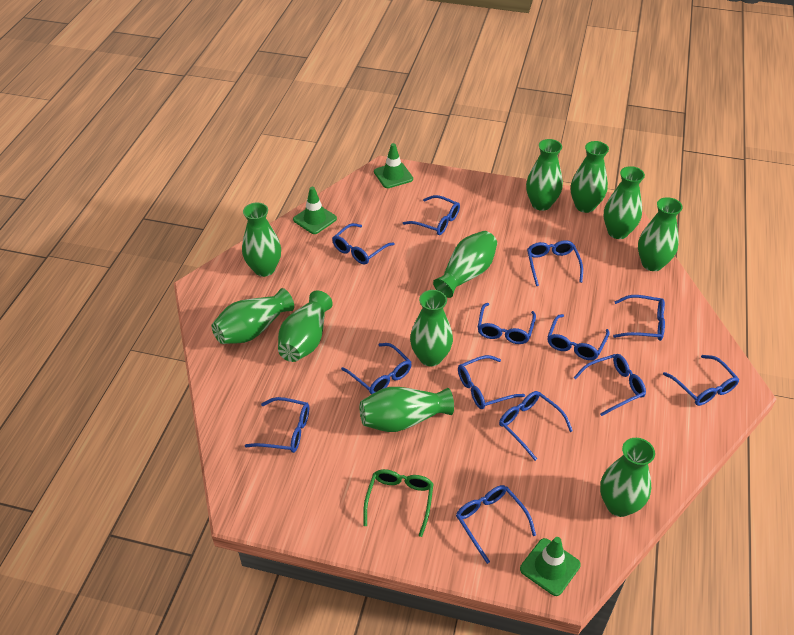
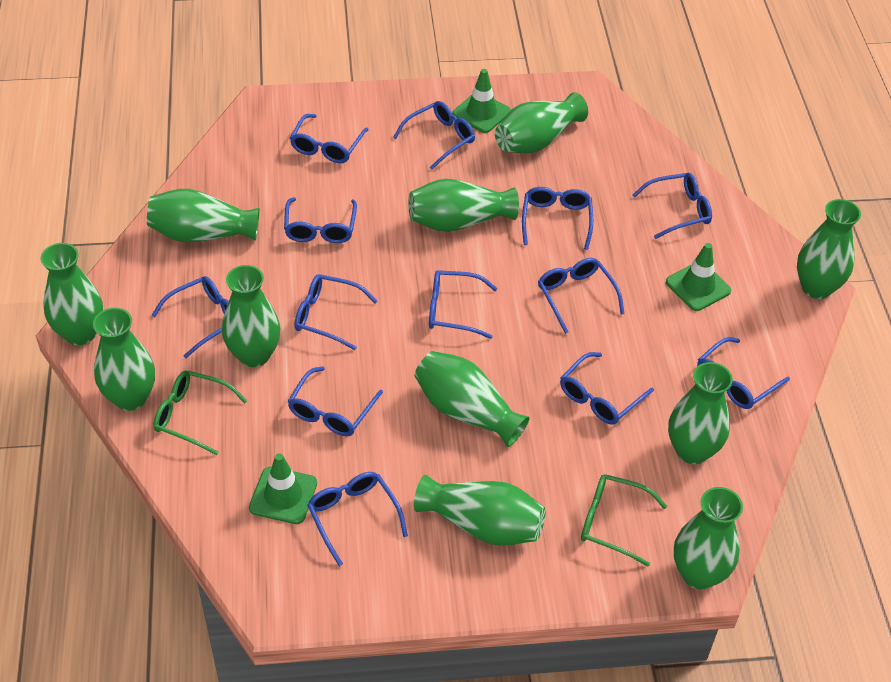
green glasses: 1 -> 2

